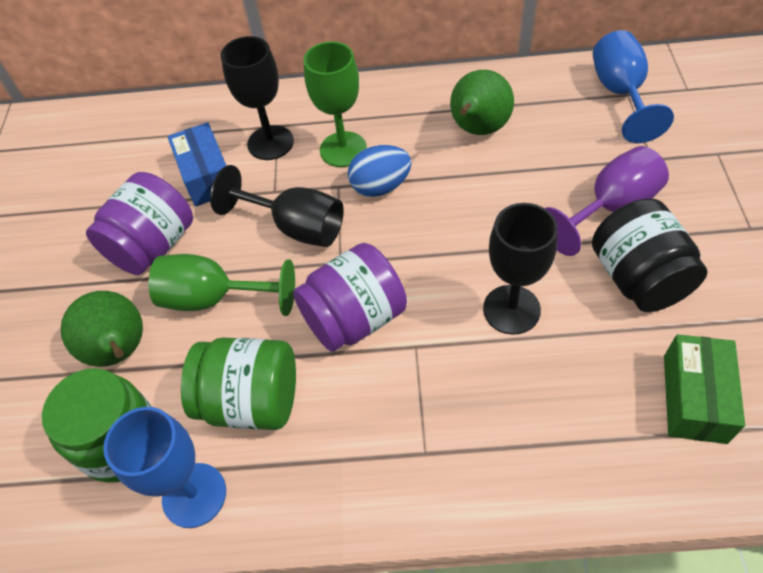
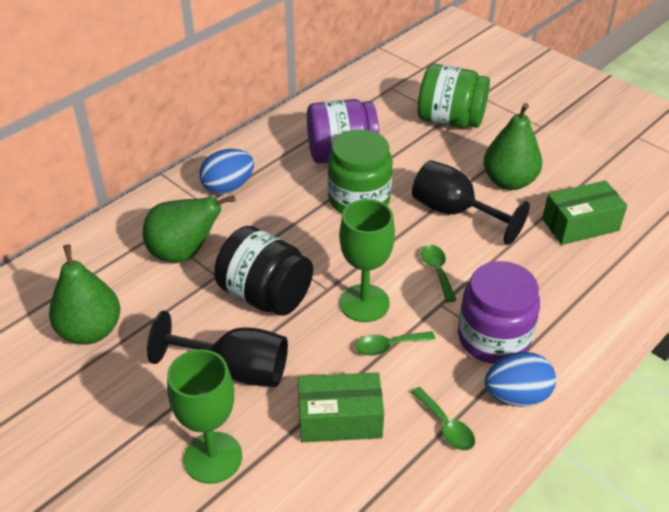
black goblet: 3 -> 2
blue box: 1 -> 0
blue egg: 1 -> 2
blue goblet: 2 -> 0
green box: 1 -> 2
green pear: 2 -> 3
green spoon: 0 -> 3
purple goblet: 1 -> 0

